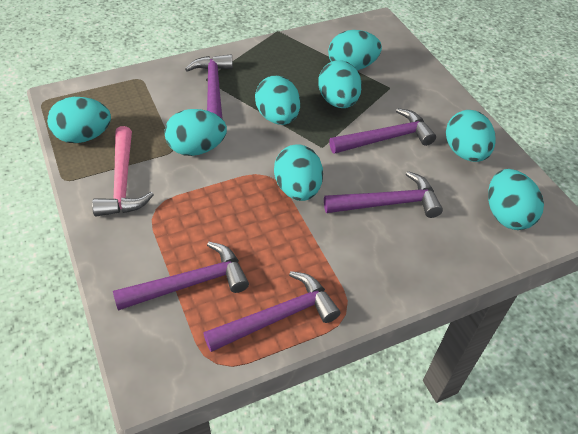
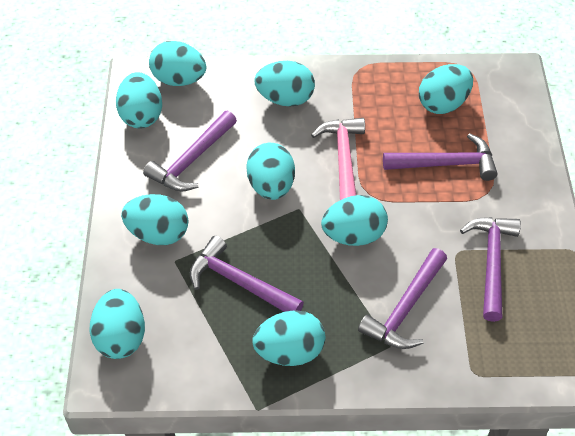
turquoise egg: 8 -> 9

